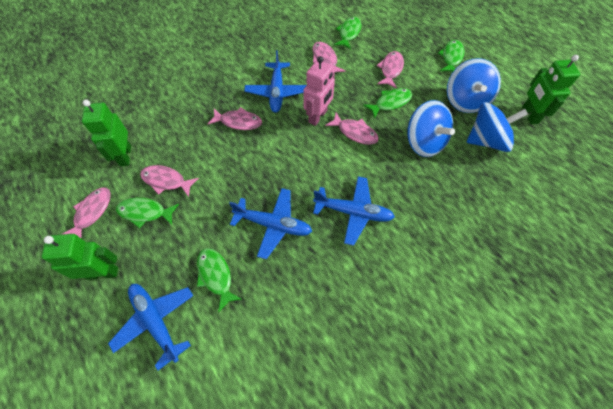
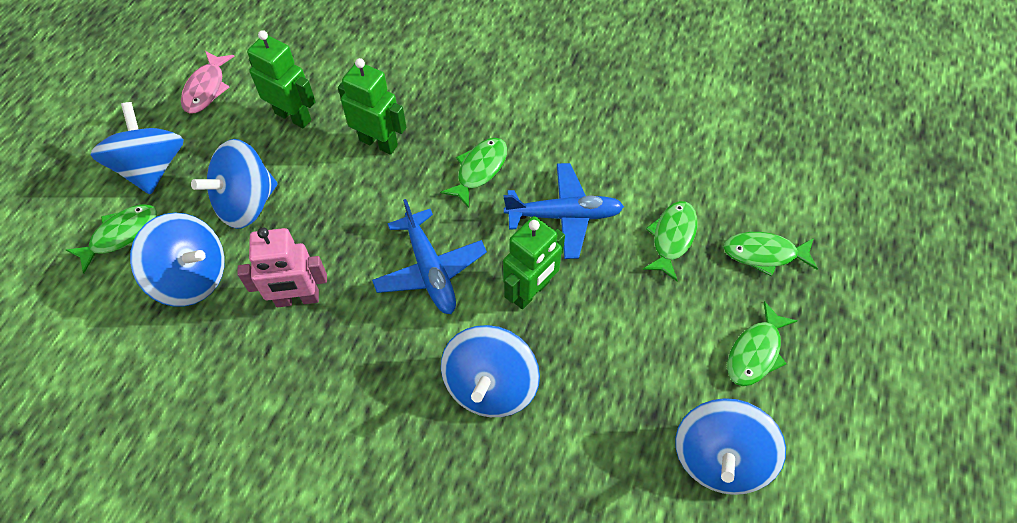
blue plane: 4 -> 2
blue spinning top: 3 -> 5
pink fish: 6 -> 1

